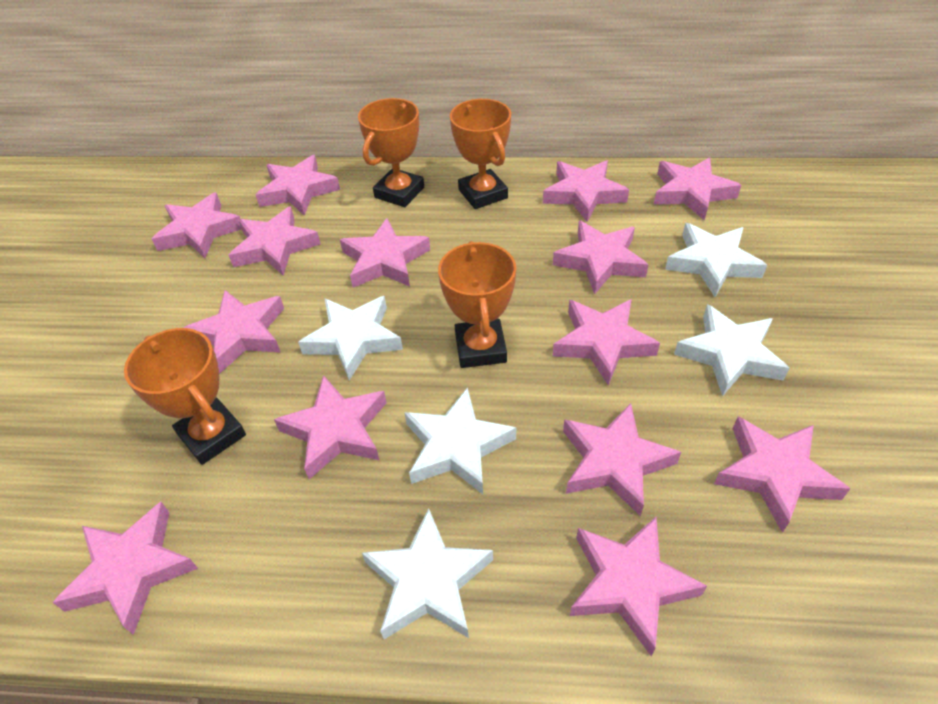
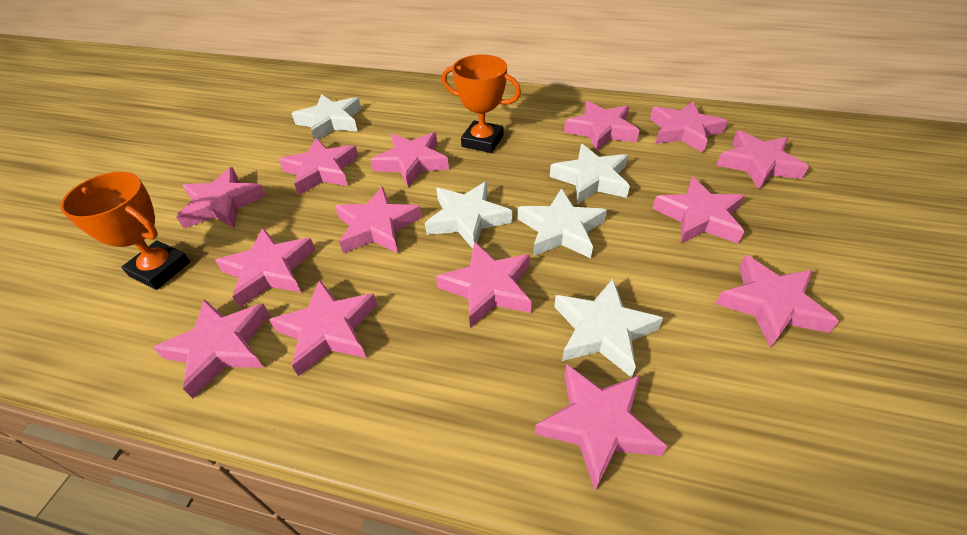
orange trophy: 4 -> 2

